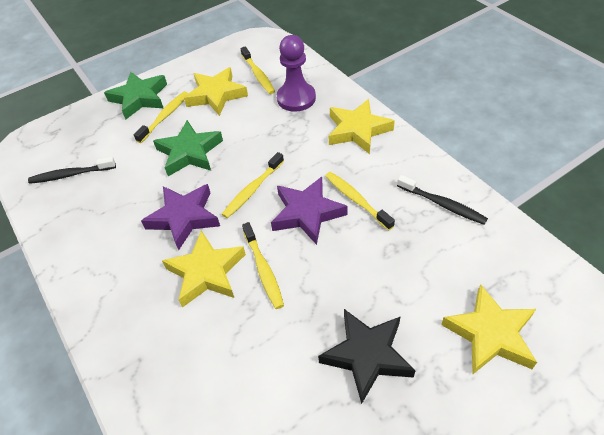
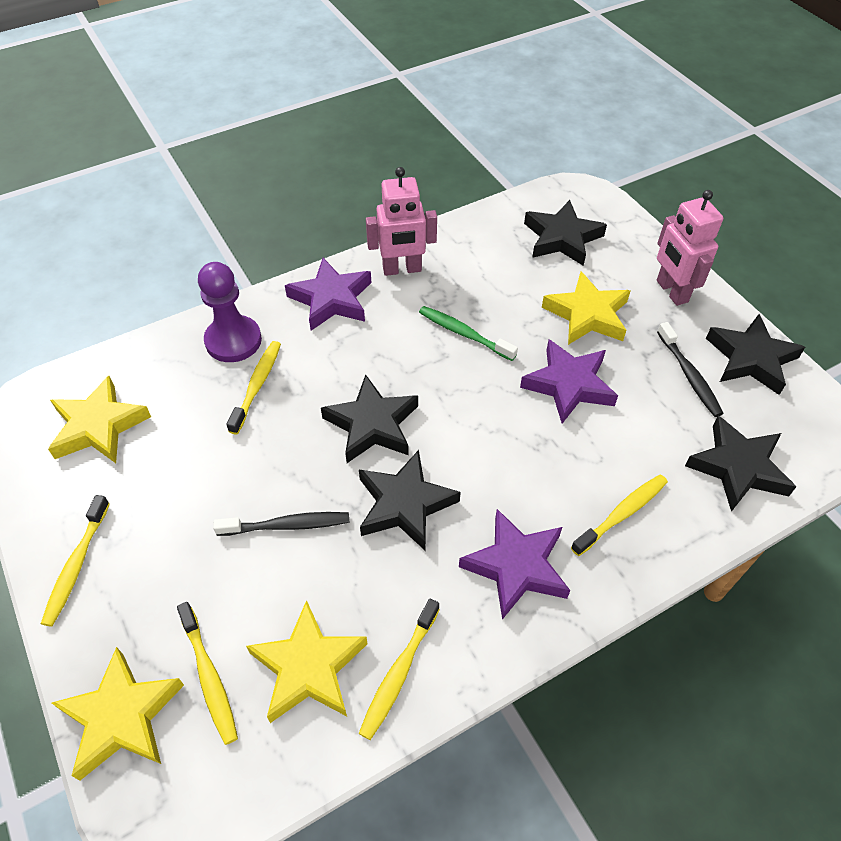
black star: 1 -> 5
green star: 2 -> 0
green toothbrush: 0 -> 1
pink robot: 0 -> 2
purple star: 2 -> 3

